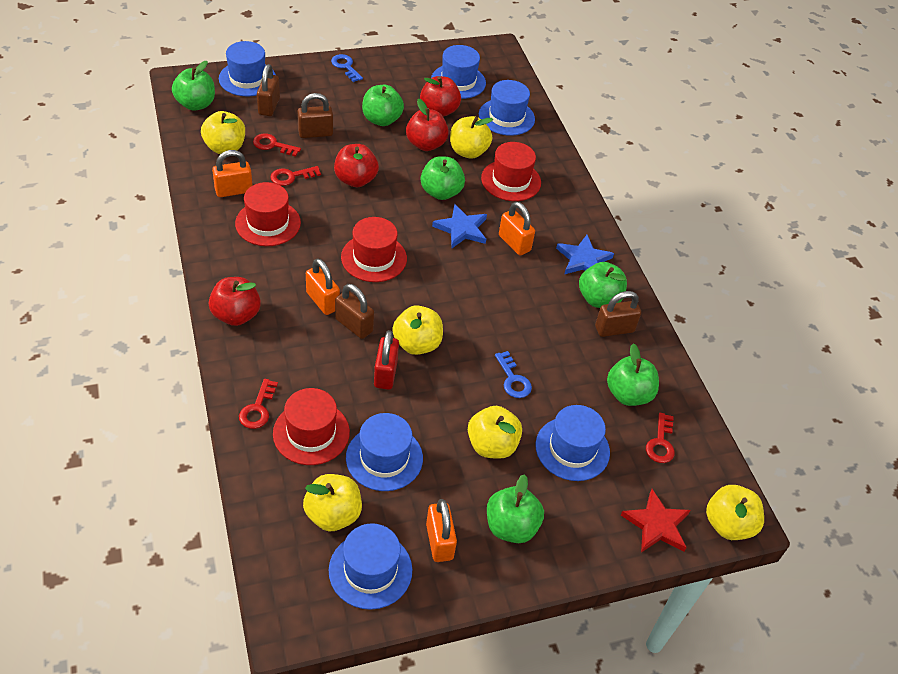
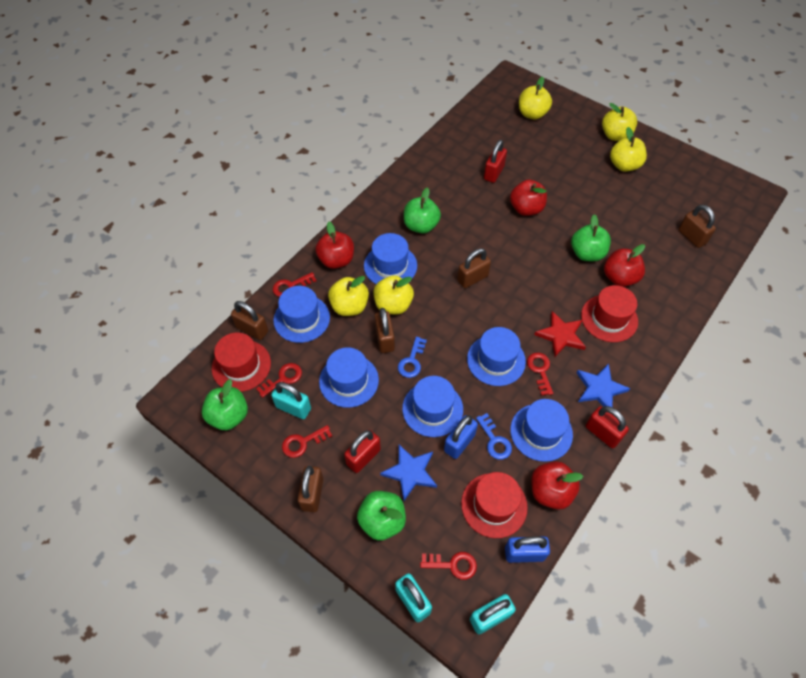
blue padlock: 0 -> 2
brown padlock: 4 -> 5
green apple: 6 -> 4
orange padlock: 4 -> 0
red hat: 4 -> 3
red key: 4 -> 5
red padlock: 1 -> 3
turquoise padlock: 0 -> 3
yellow apple: 6 -> 5

